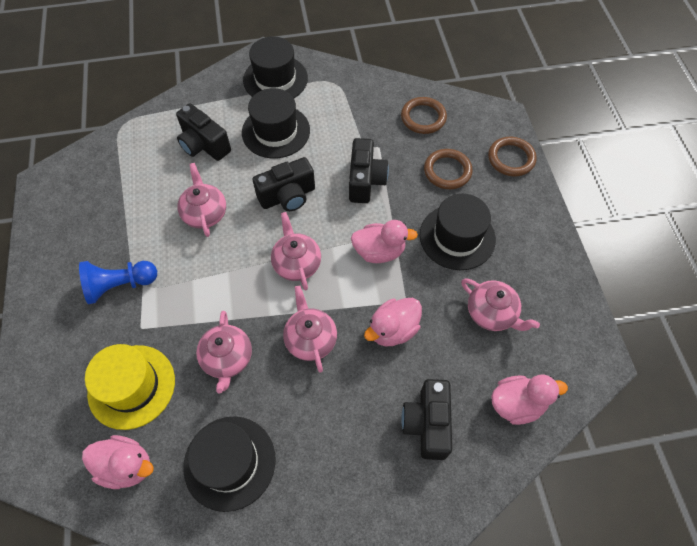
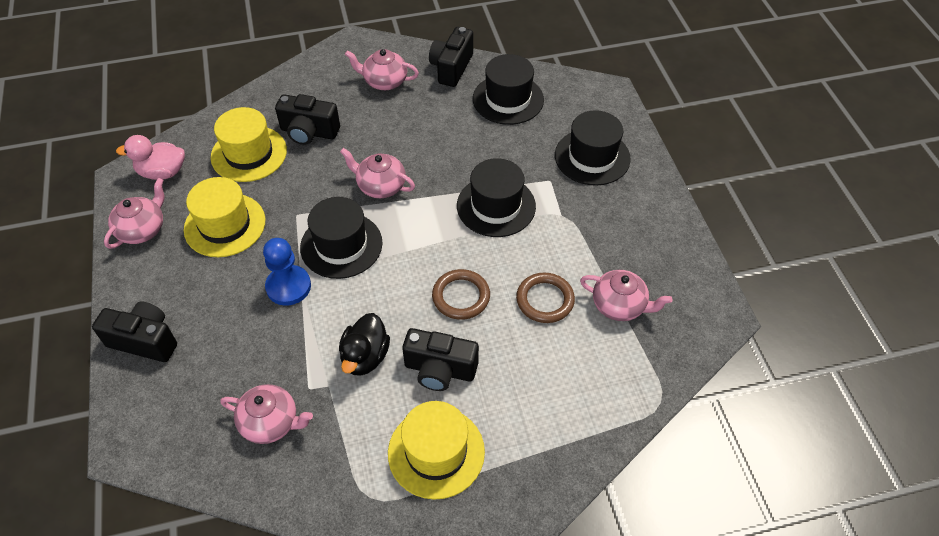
black duck: 0 -> 1
brown ring: 3 -> 2
pink duck: 4 -> 1
yellow hat: 1 -> 3

